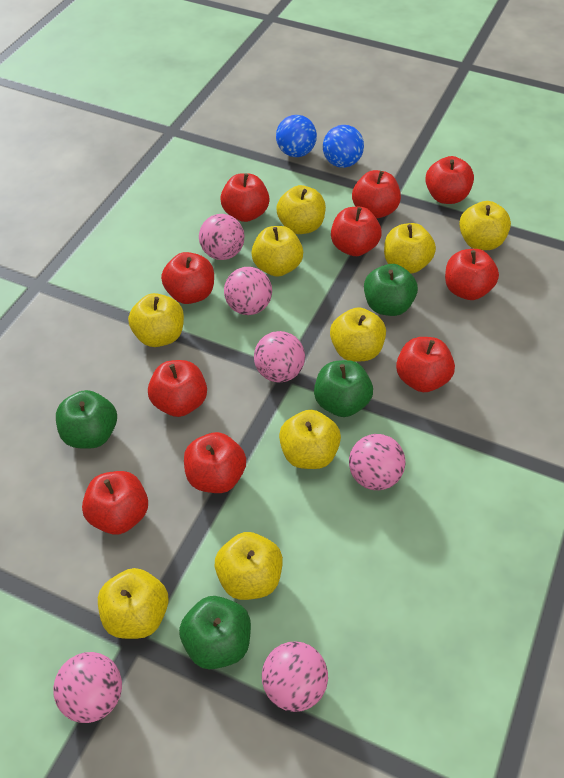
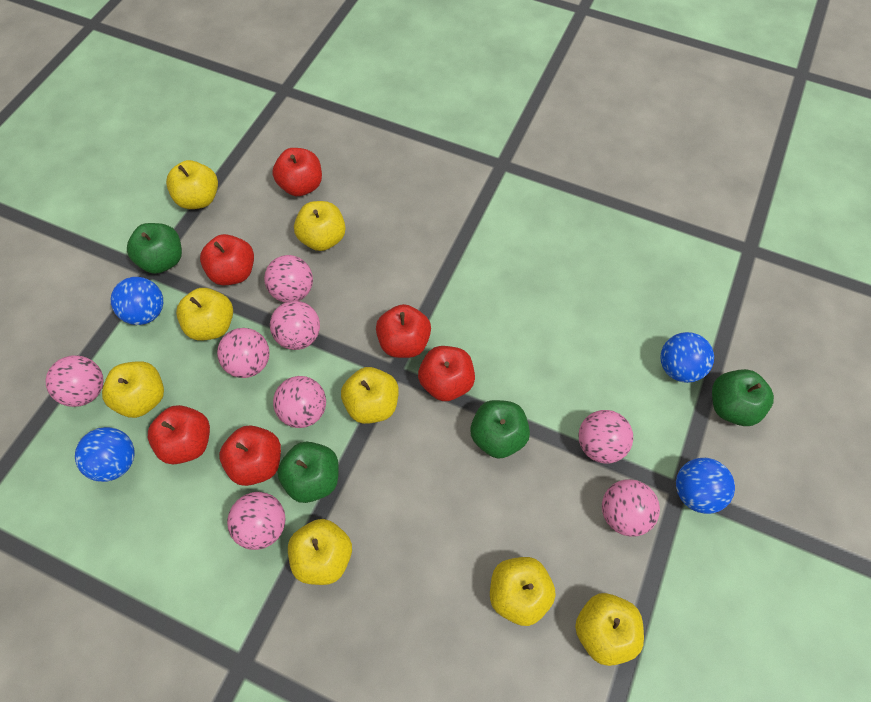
blue ball: 2 -> 4
pink ball: 6 -> 8
red apple: 10 -> 6
yellow apple: 9 -> 8

